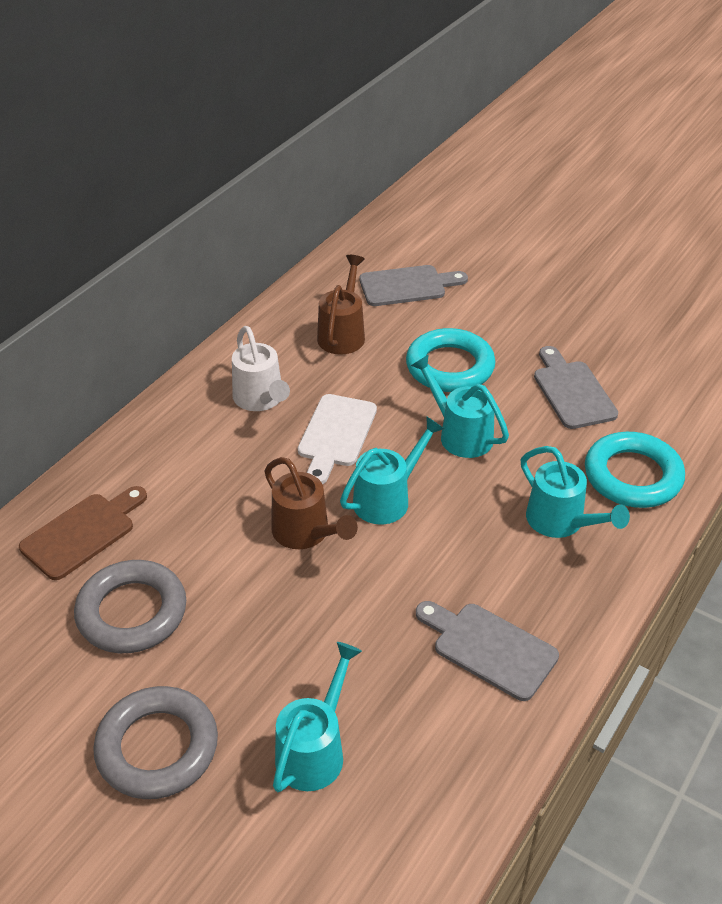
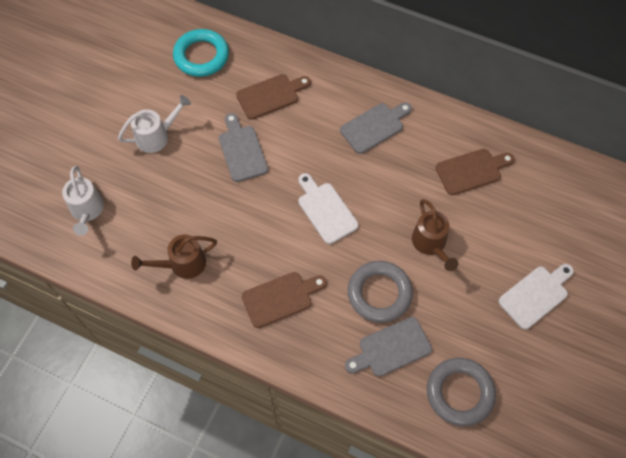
brown cutting board: 1 -> 3
turquoise ring: 2 -> 1
turquoise watering can: 4 -> 0
white cutting board: 1 -> 2
white watering can: 1 -> 2

